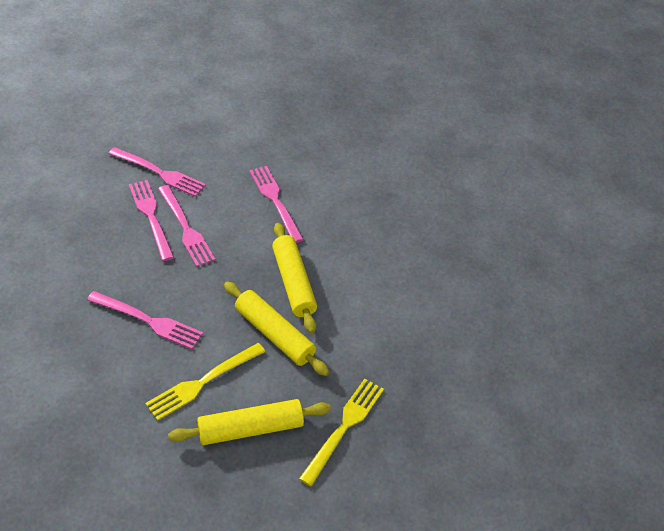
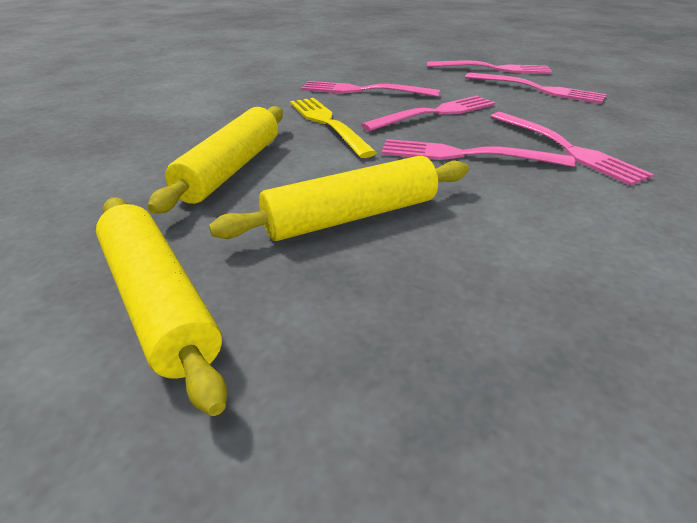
pink fork: 5 -> 6
yellow fork: 2 -> 1

